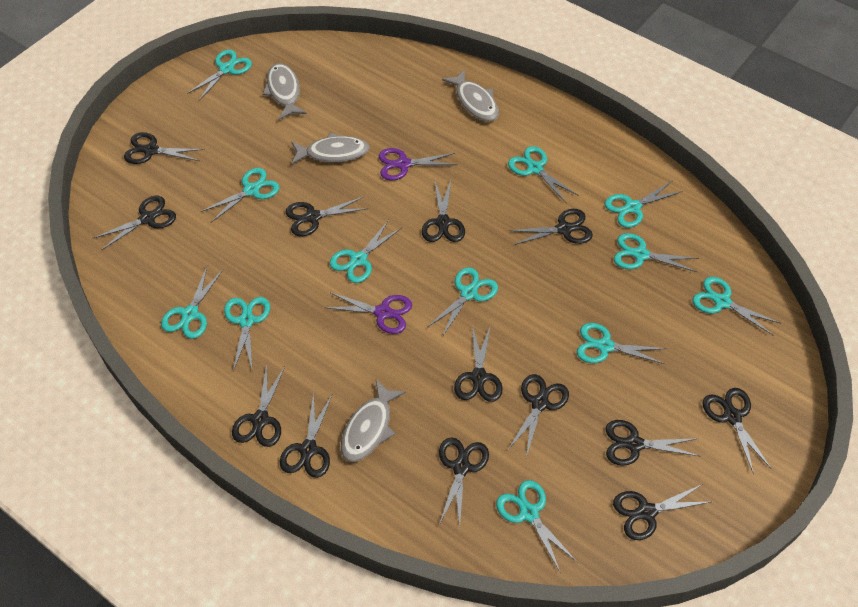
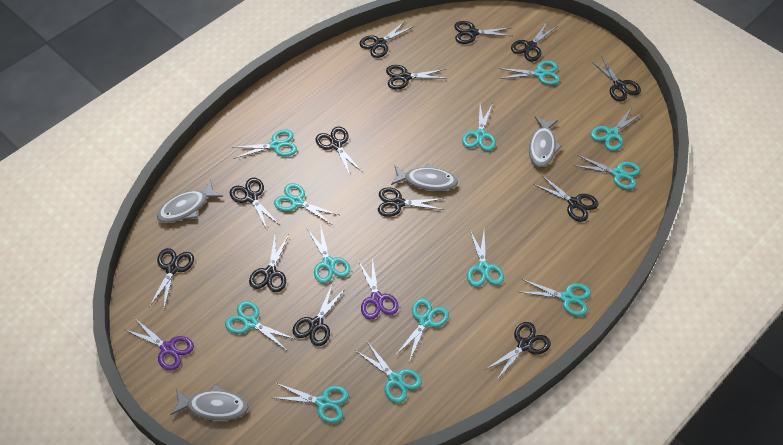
turquoise scissors: 12 -> 13

